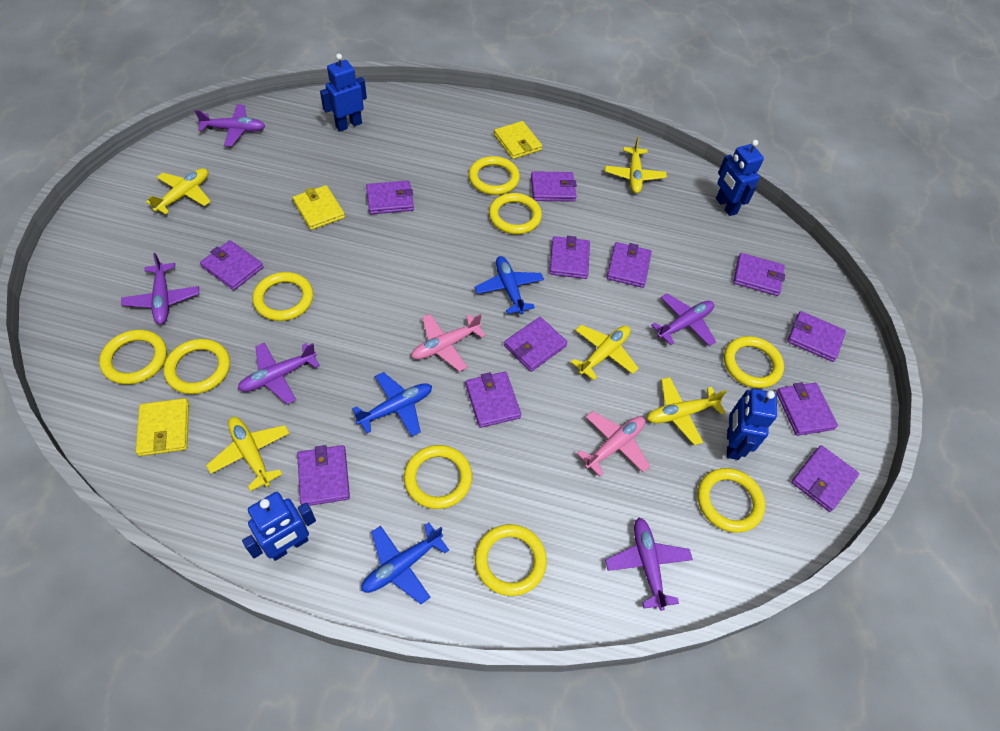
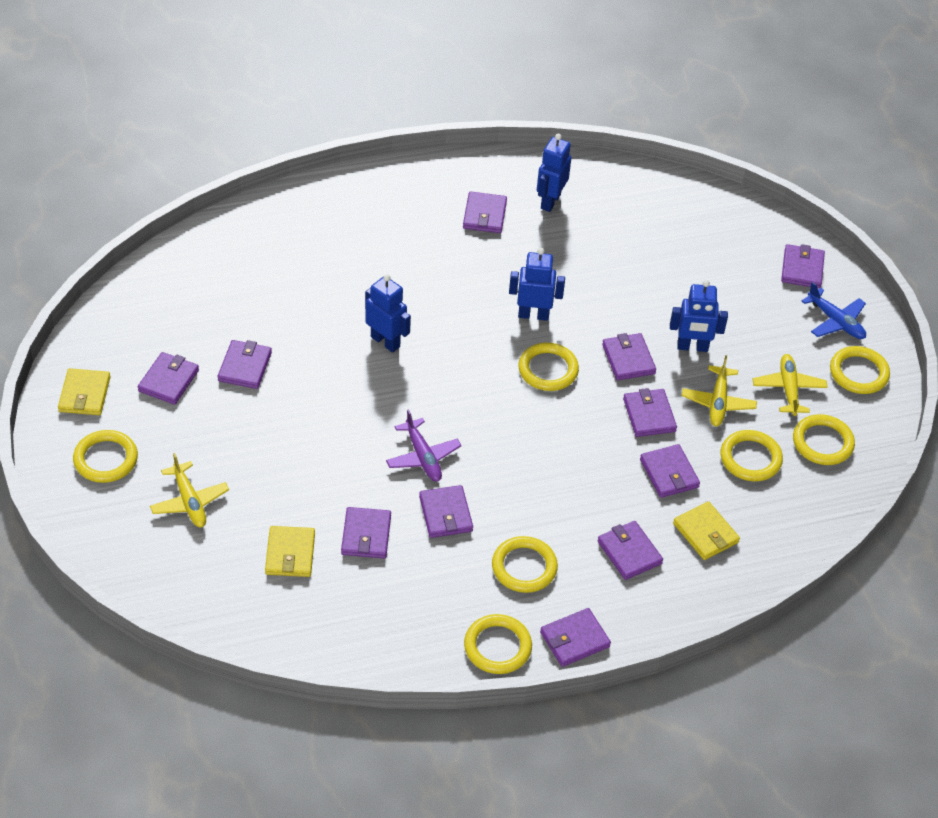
blue plane: 3 -> 1
pink plane: 2 -> 0
purple plane: 5 -> 1
purple wallet: 12 -> 11
yellow plane: 5 -> 3
yellow ring: 9 -> 7

